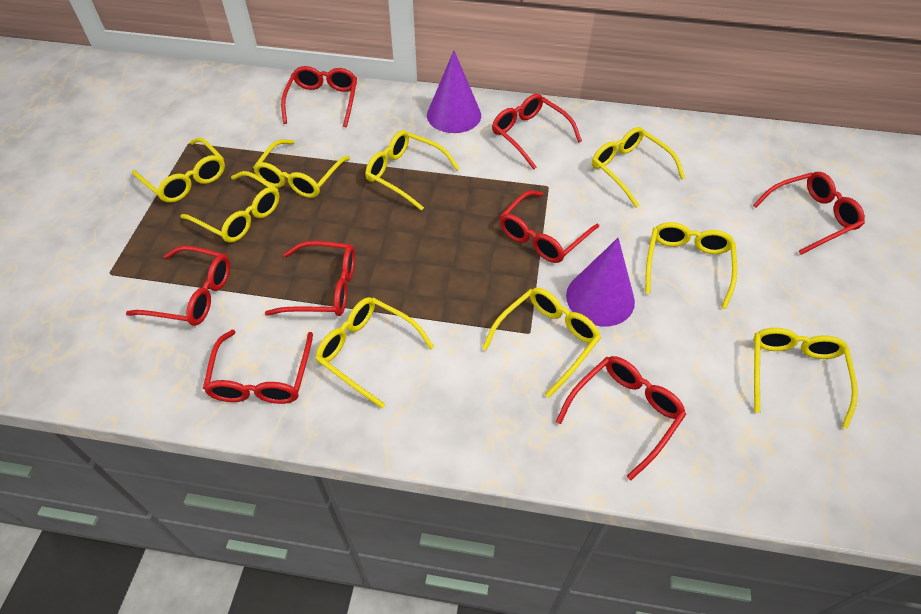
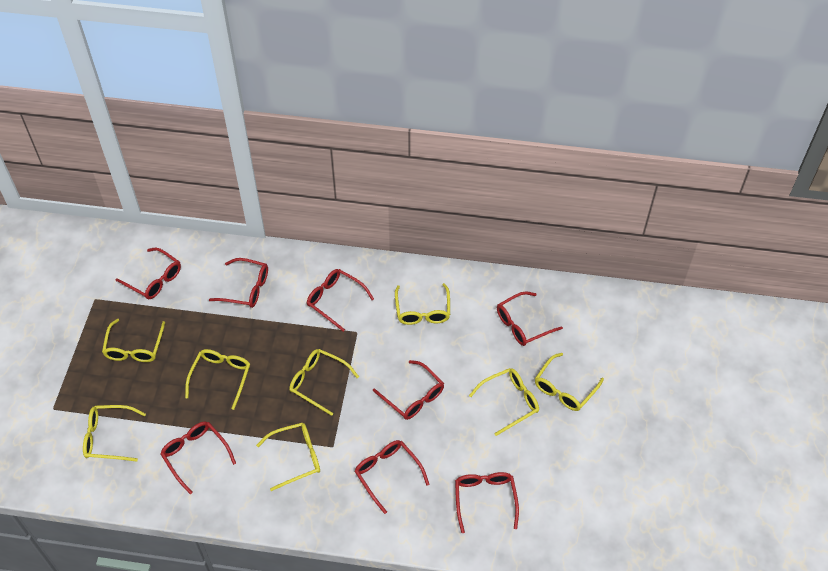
purple cone: 2 -> 0
yellow glasses: 9 -> 8

